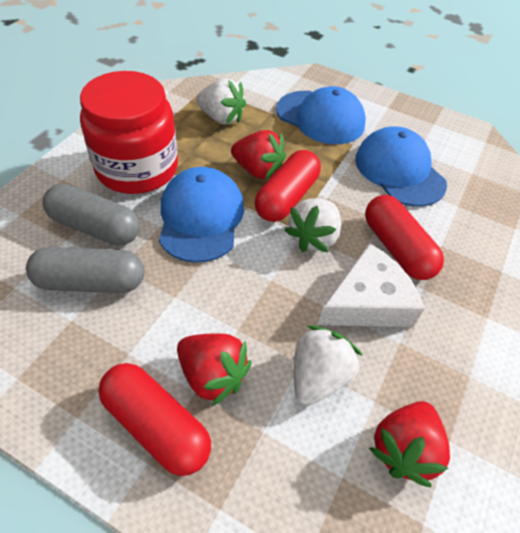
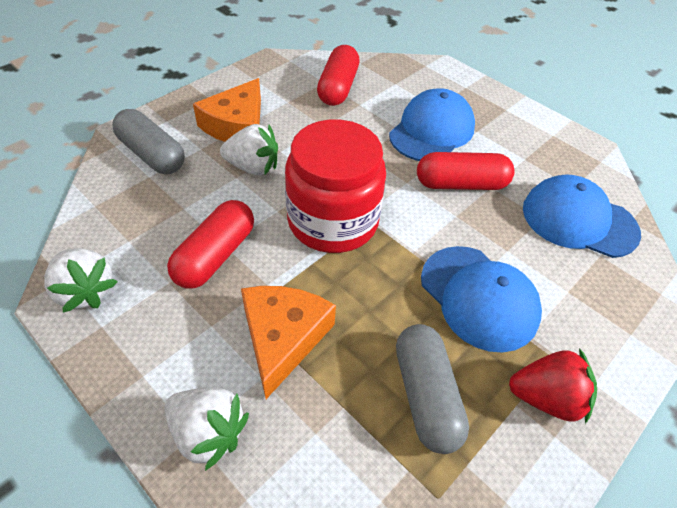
orange cheese: 0 -> 2
red strawberry: 3 -> 1
white cheese: 1 -> 0

